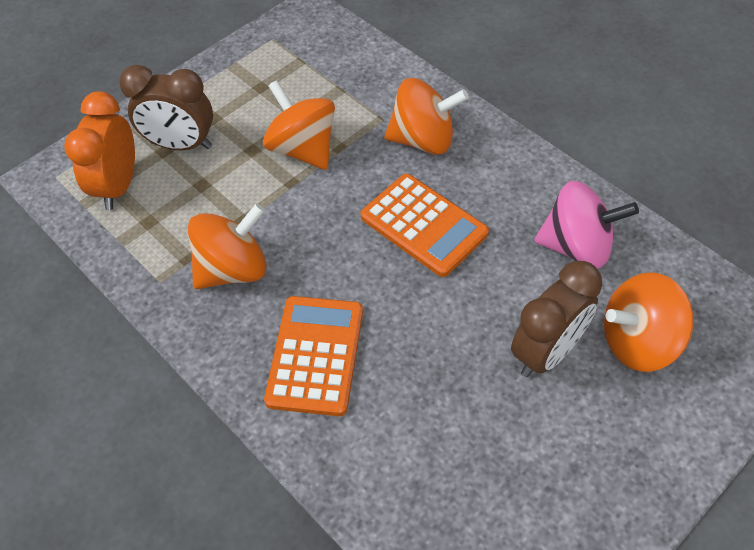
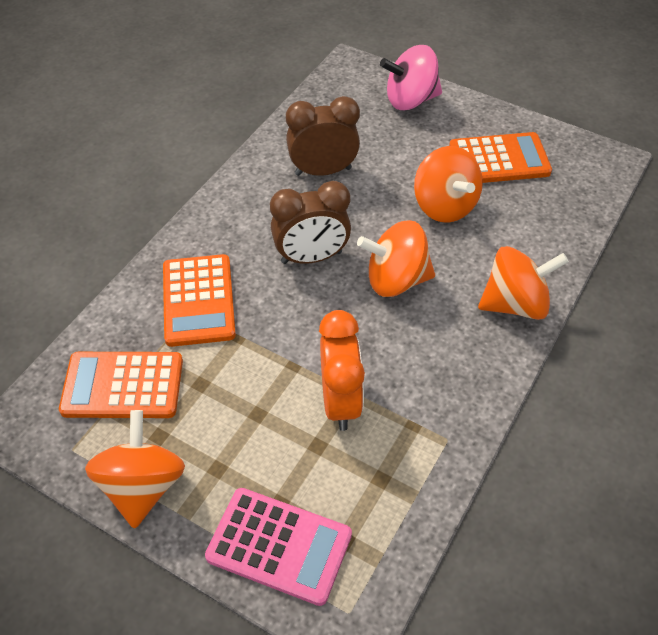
orange calculator: 2 -> 3
pink calculator: 0 -> 1

